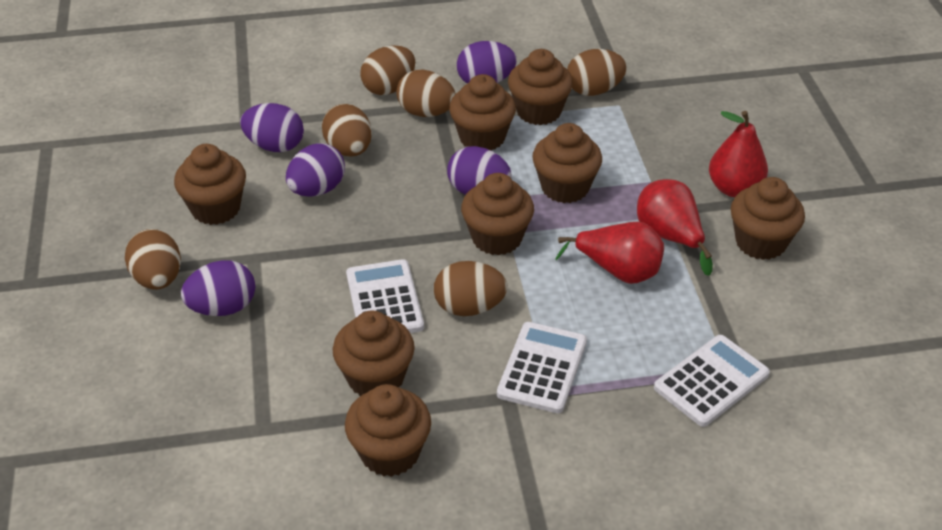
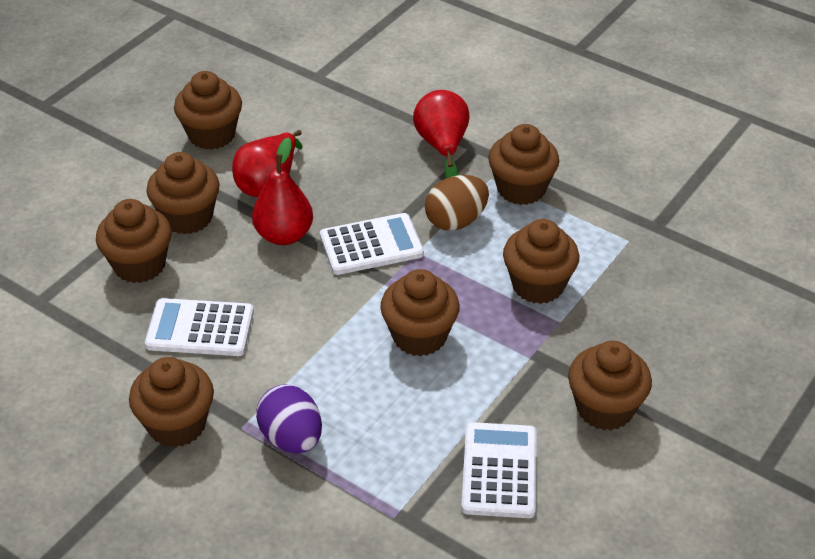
brown egg: 6 -> 1
purple egg: 5 -> 1

